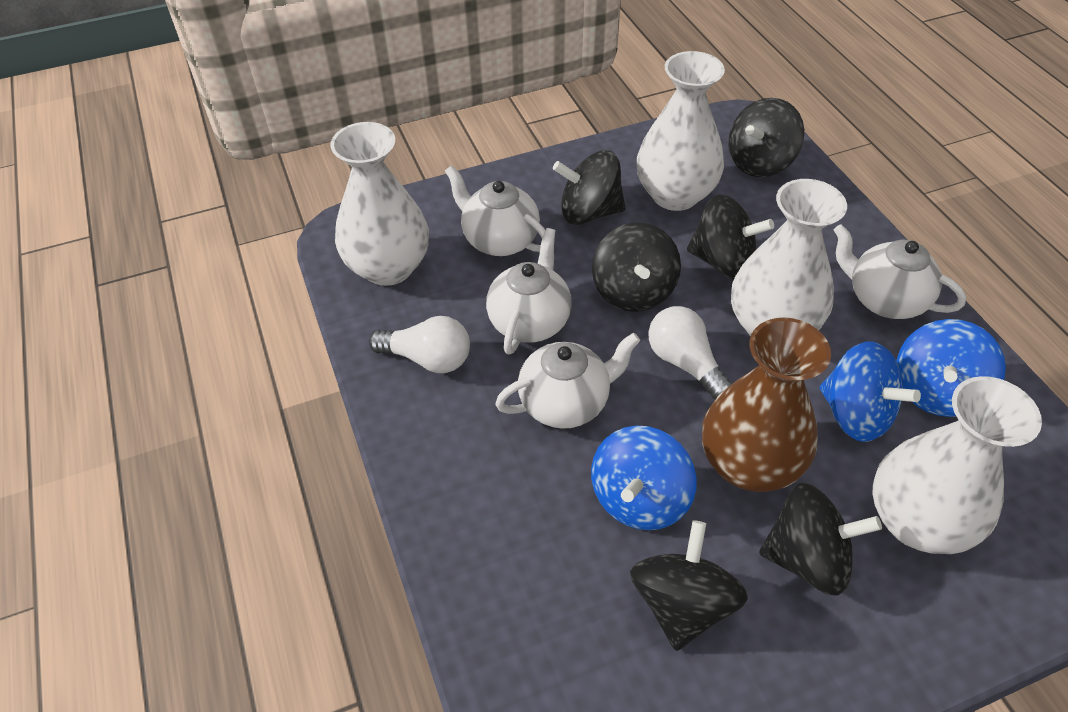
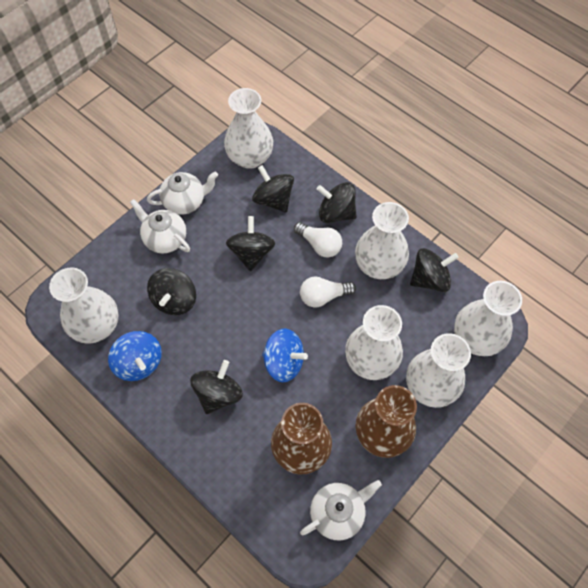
blue spinning top: 3 -> 2
brown vase: 1 -> 2
white teapot: 4 -> 3
white vase: 4 -> 6

